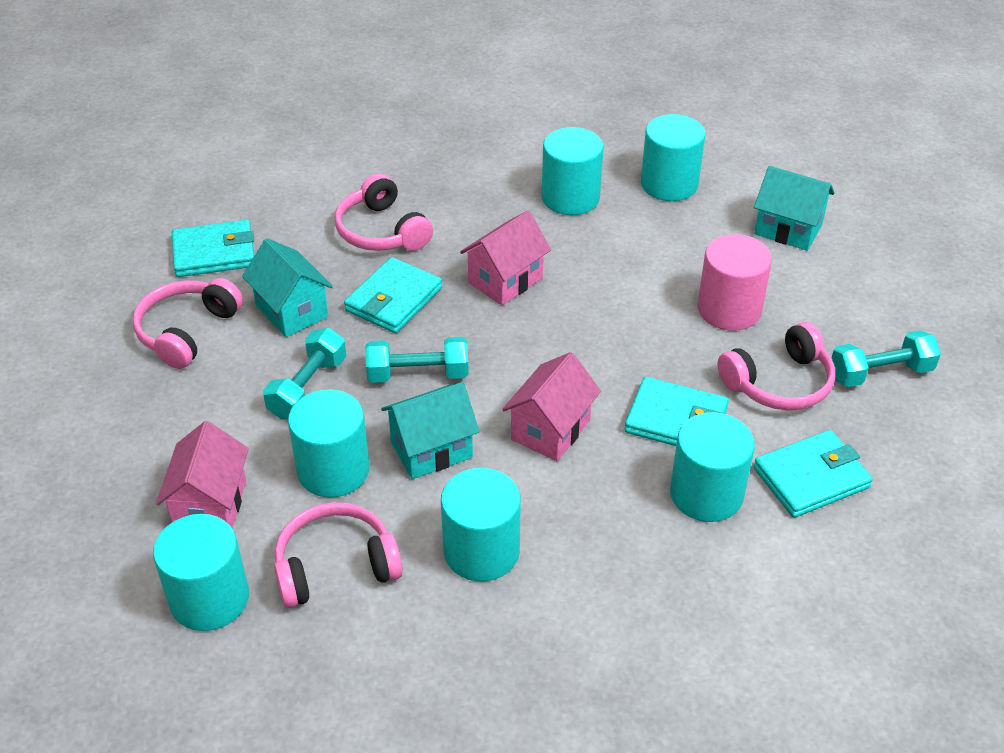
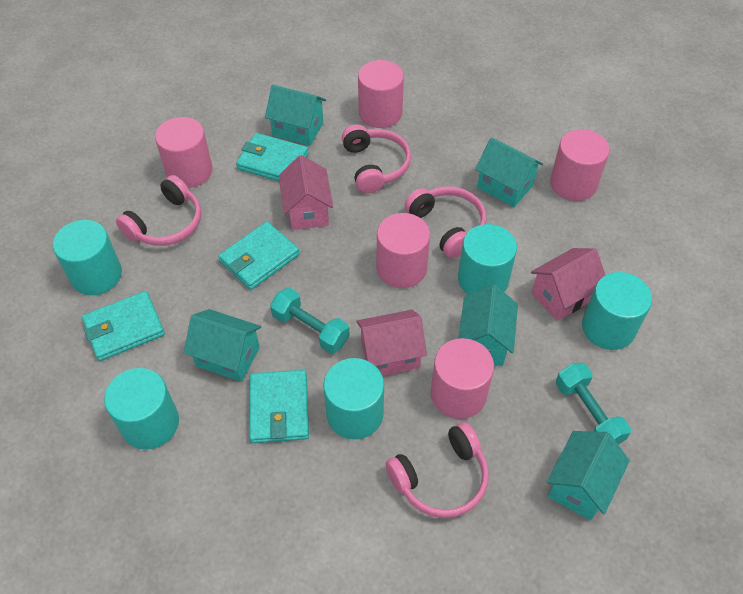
pink cylinder: 1 -> 5
turquoise cylinder: 6 -> 5
turquoise dumbbell: 3 -> 2
turquoise house: 3 -> 5

